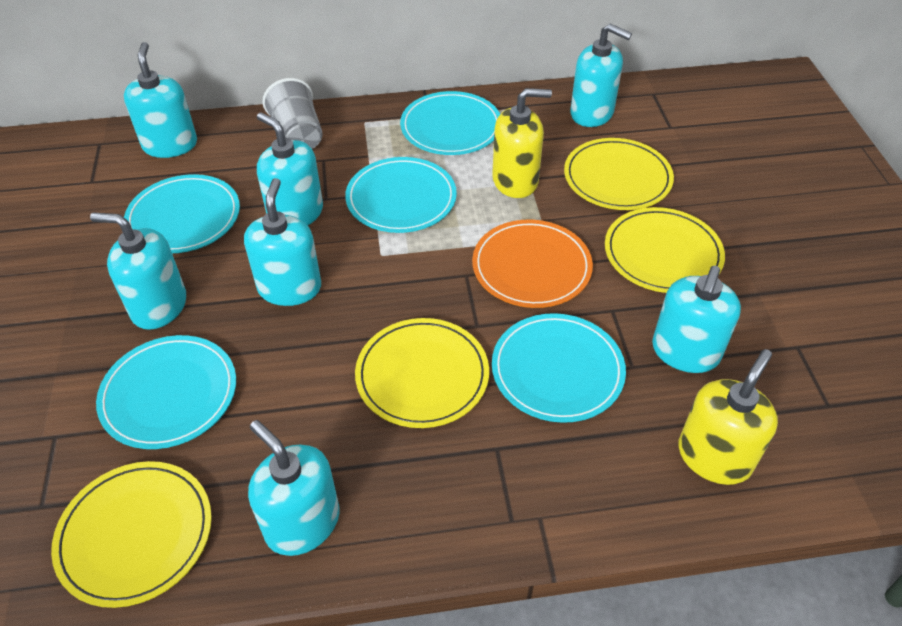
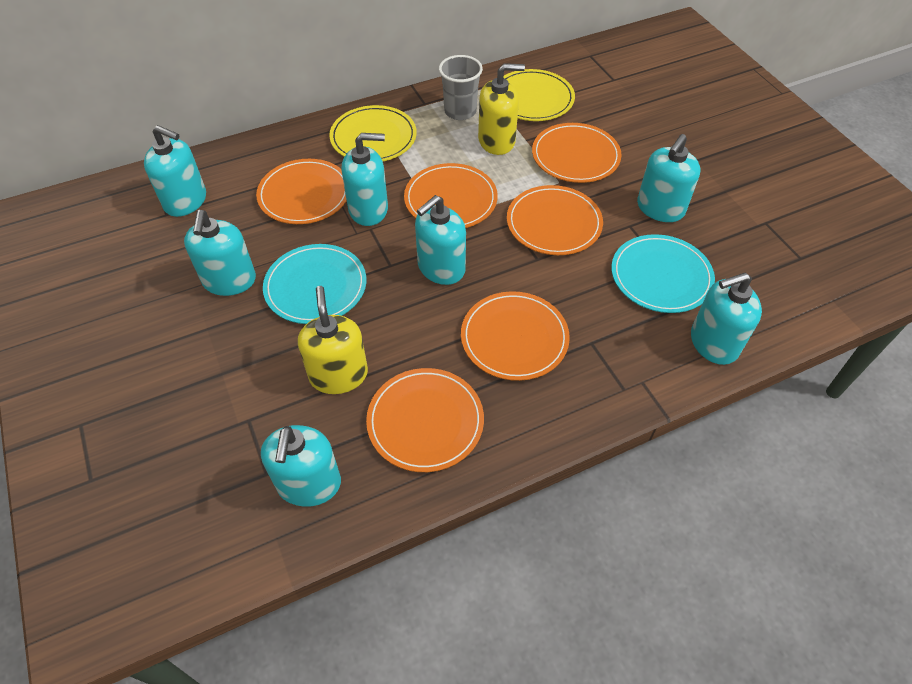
orange plate: 1 -> 6
turquoise plate: 5 -> 2
yellow plate: 4 -> 2

